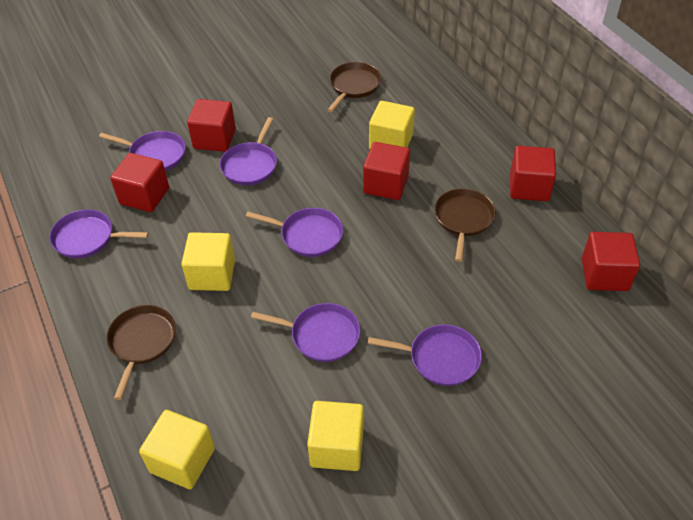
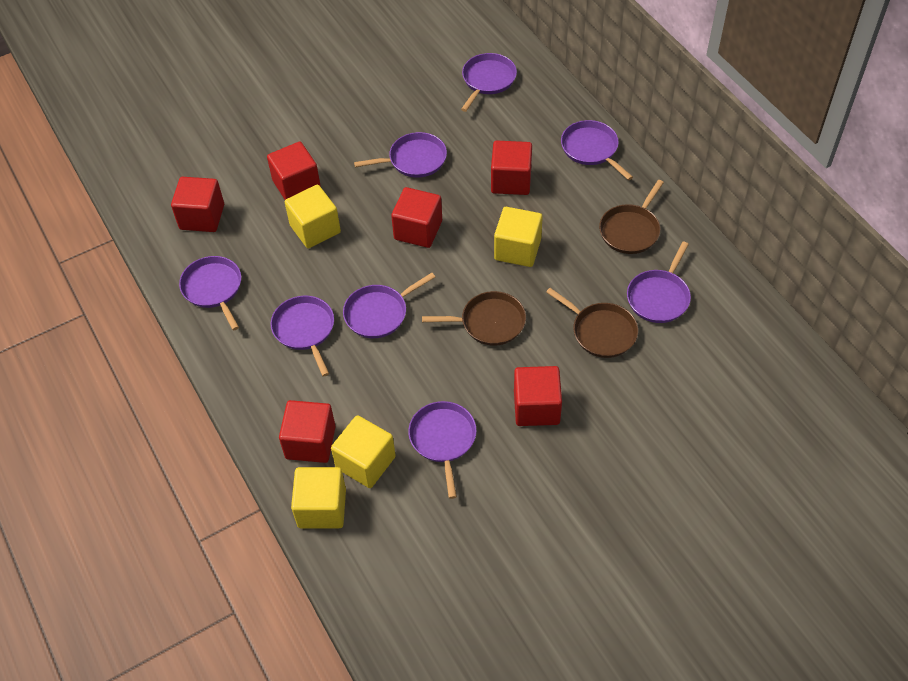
purple pan: 6 -> 8
red cube: 5 -> 6

